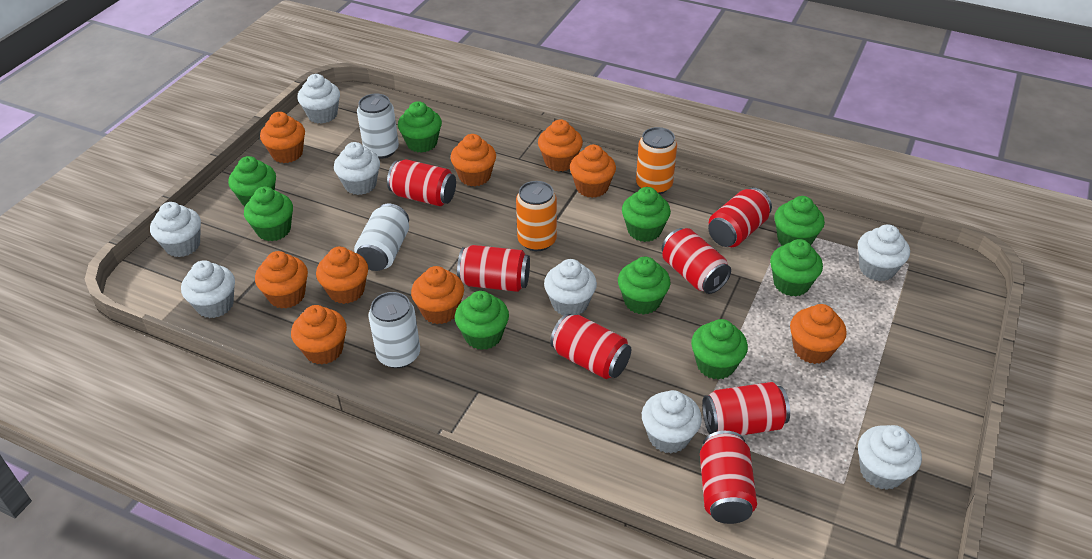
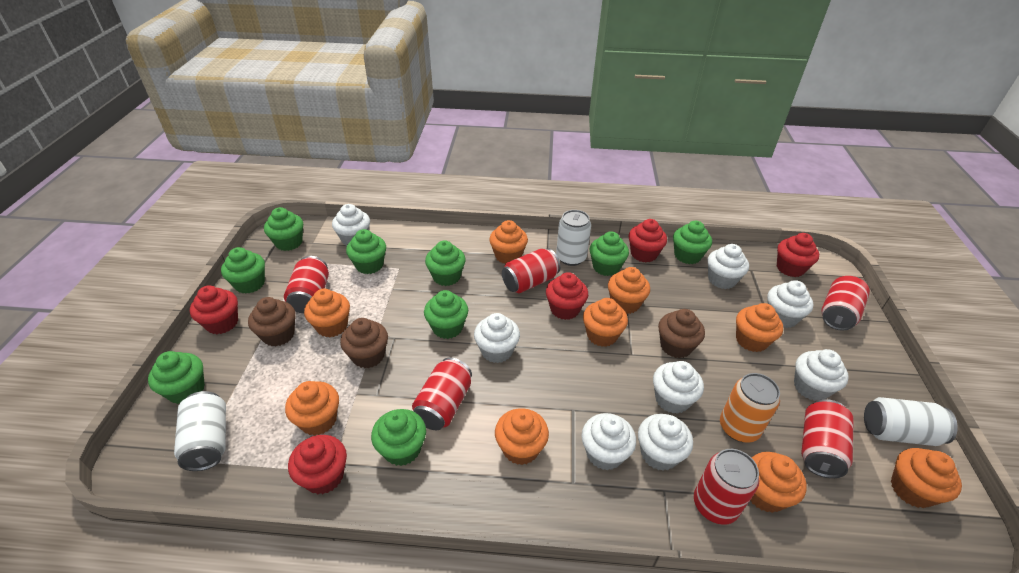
brown cupcake: 0 -> 3
orange can: 2 -> 1
red can: 7 -> 6
red cupcake: 0 -> 5

